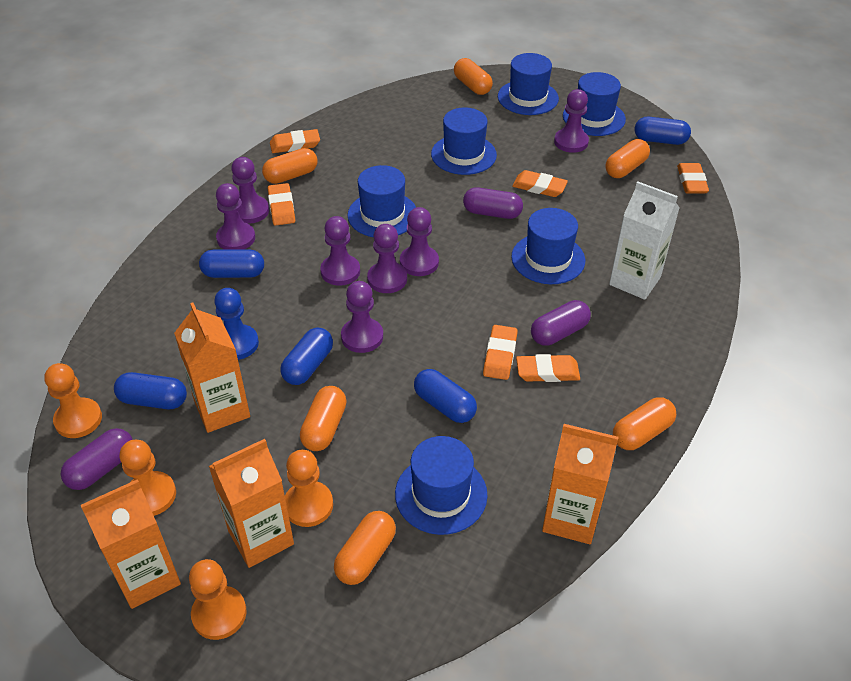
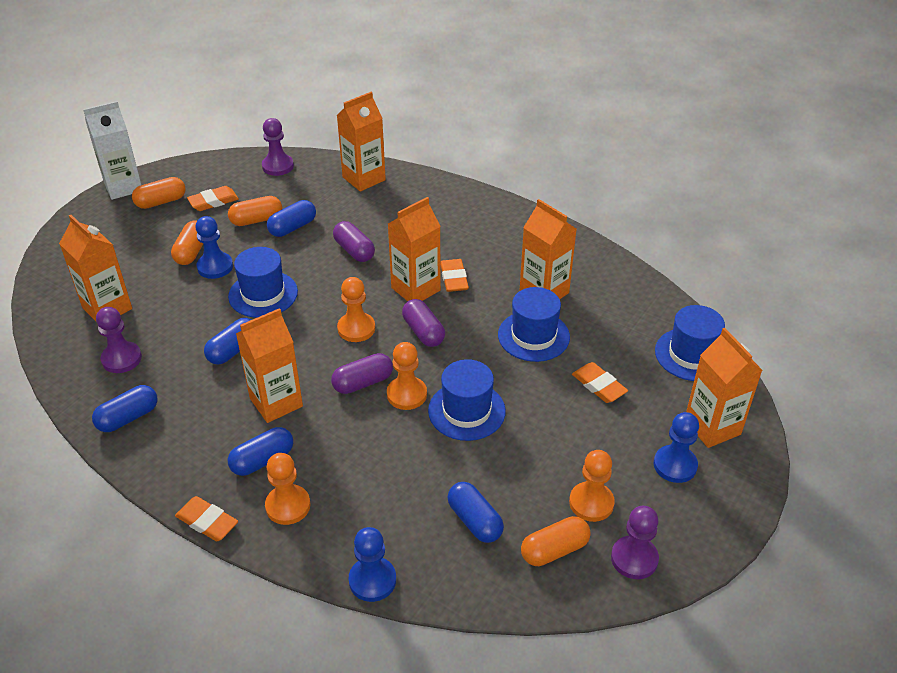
blue hat: 6 -> 4
blue pawn: 1 -> 3
orange capsule: 6 -> 4
orange carton: 4 -> 6
orange eraser: 6 -> 4
purple pawn: 7 -> 3

